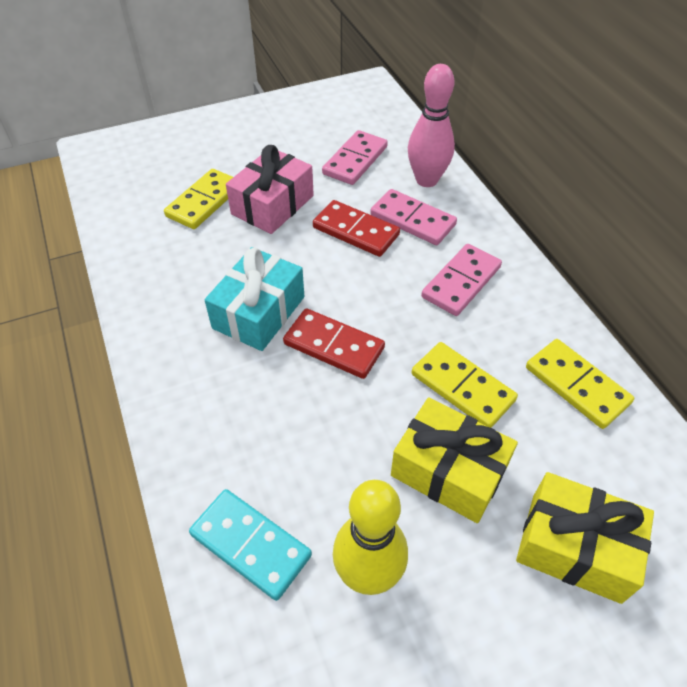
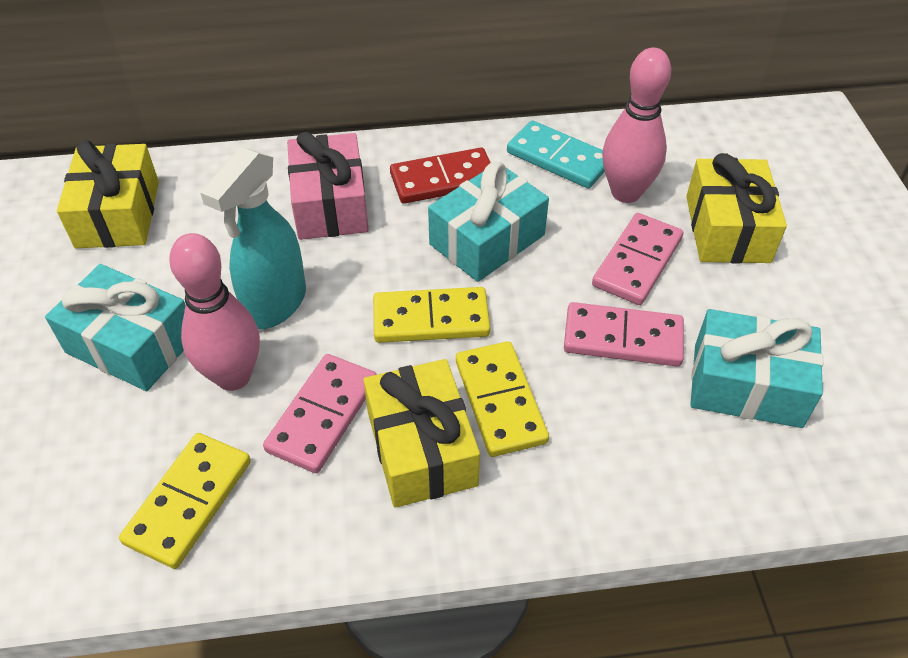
pink bowling pin: 1 -> 2
red domino: 2 -> 1
turquoise gift: 1 -> 3
turquoise spray bottle: 0 -> 1
yellow bowling pin: 1 -> 0
yellow gift: 2 -> 3

